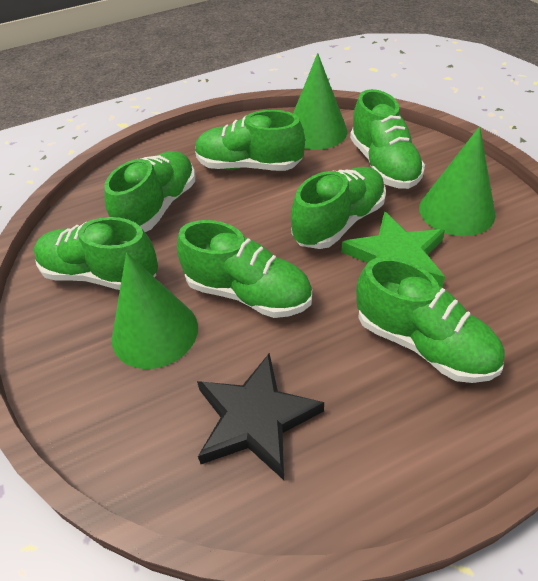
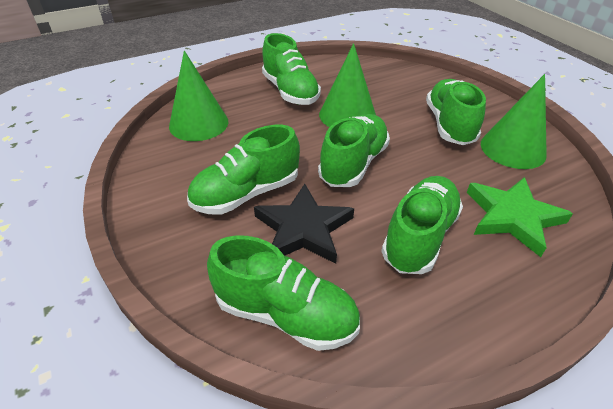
green shoe: 7 -> 6

